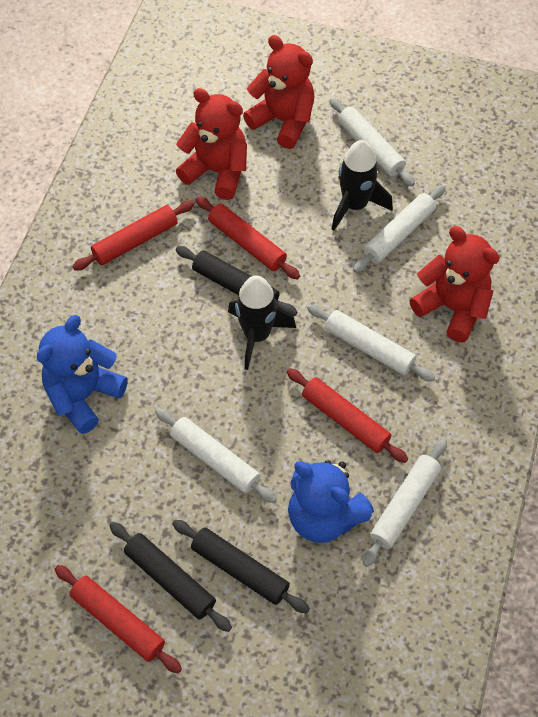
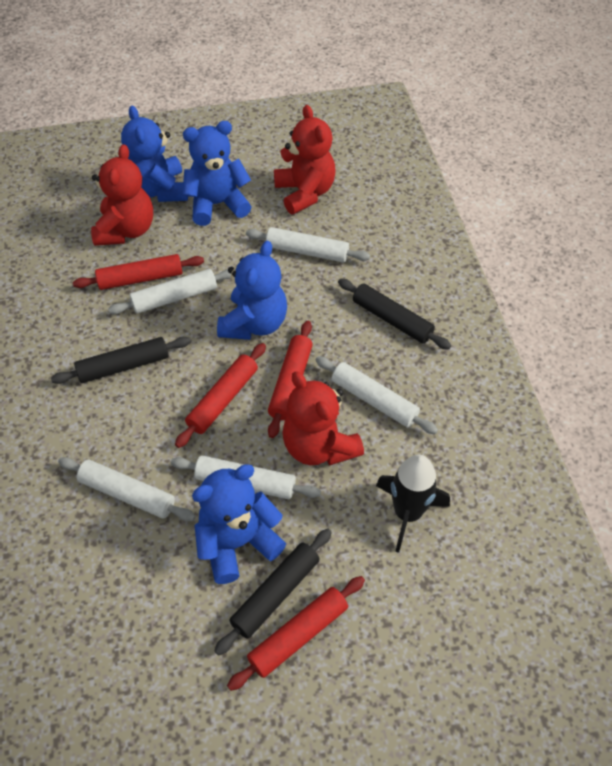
black rocket: 2 -> 1
blue teddy bear: 2 -> 4

